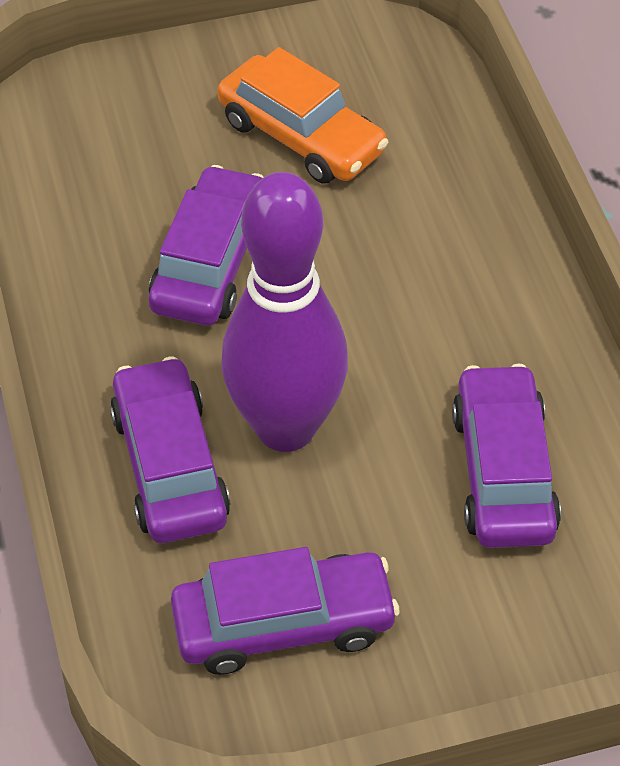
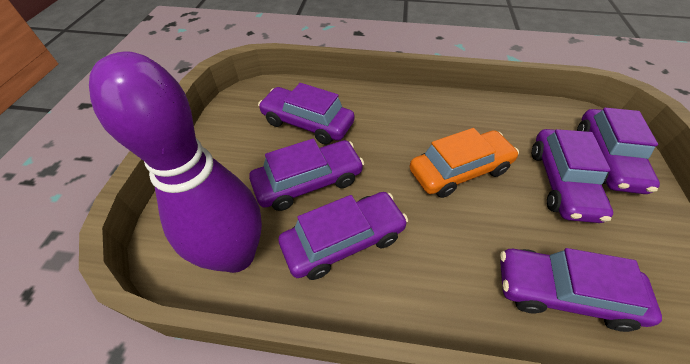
purple car: 4 -> 6

